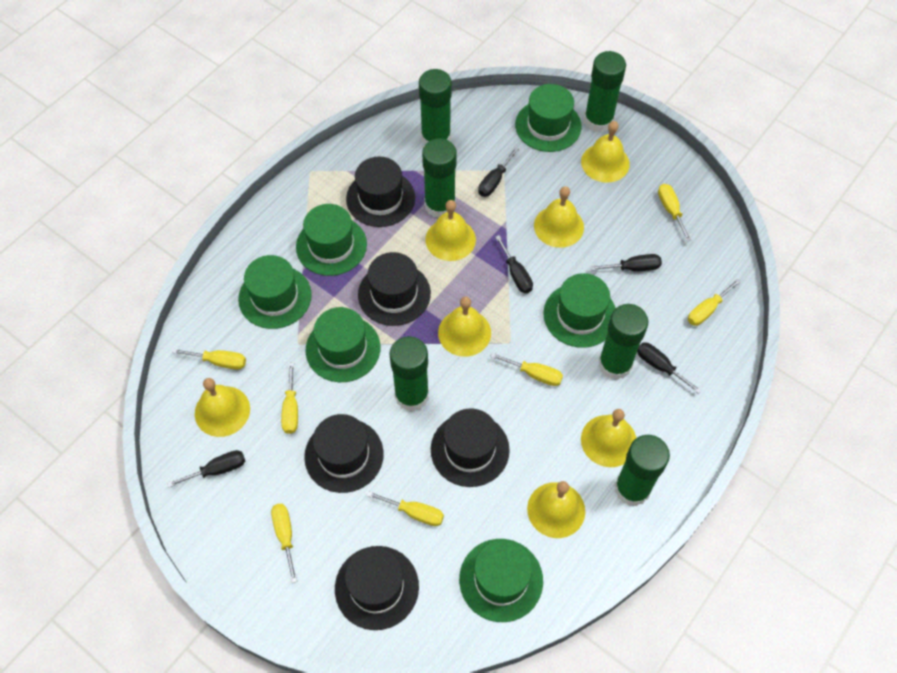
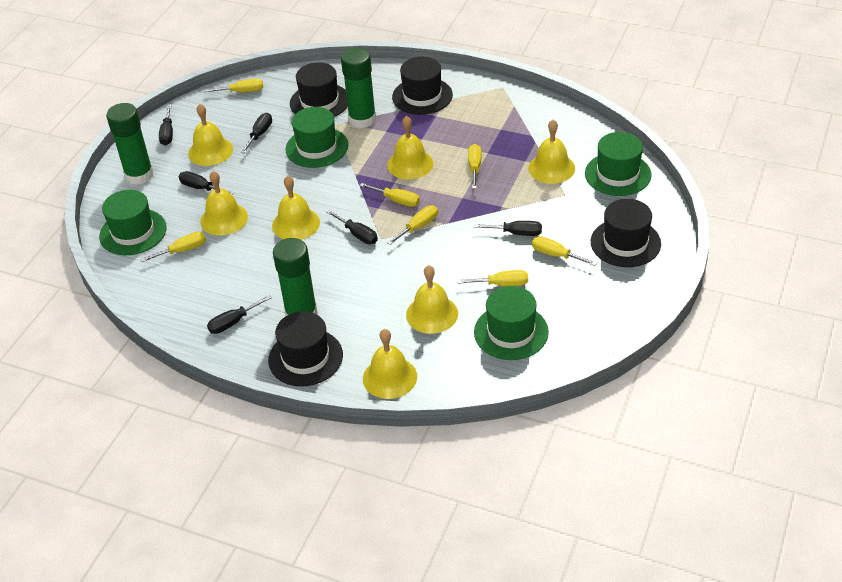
black hat: 5 -> 4
black screwdriver: 5 -> 6
green glue stick: 6 -> 3
green hat: 6 -> 4

